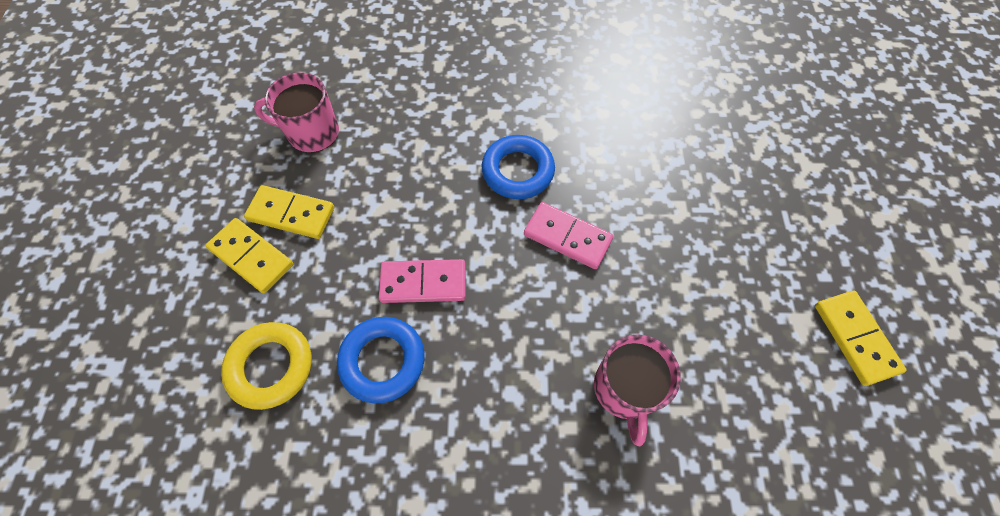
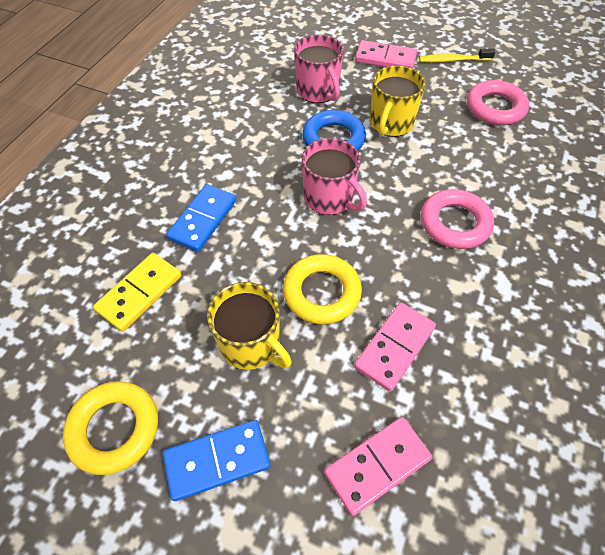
blue domino: 0 -> 2
blue ring: 2 -> 1
pink domino: 2 -> 3
pink ring: 0 -> 2
yellow domino: 3 -> 1
yellow mug: 0 -> 2
yellow ring: 1 -> 2
yellow toothbrush: 0 -> 1

